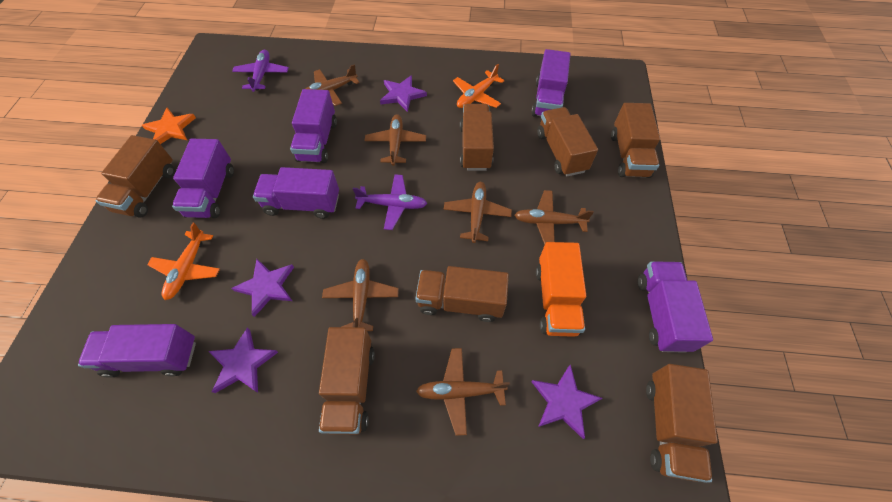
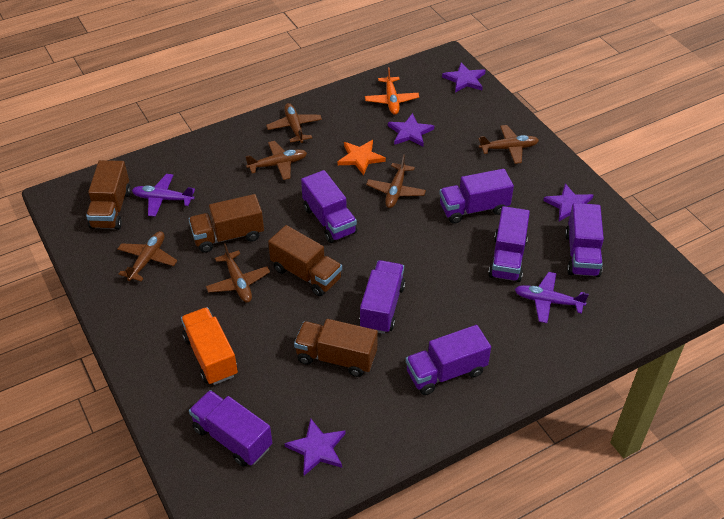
brown truck: 7 -> 4
orange plane: 2 -> 1
purple truck: 6 -> 7

